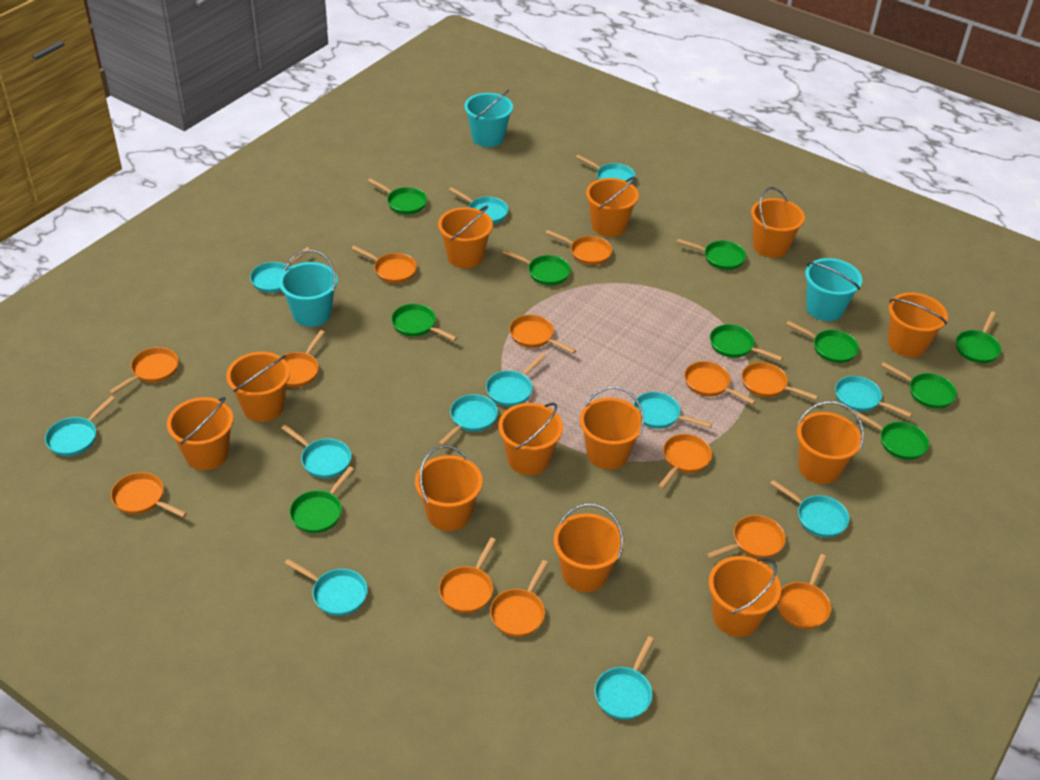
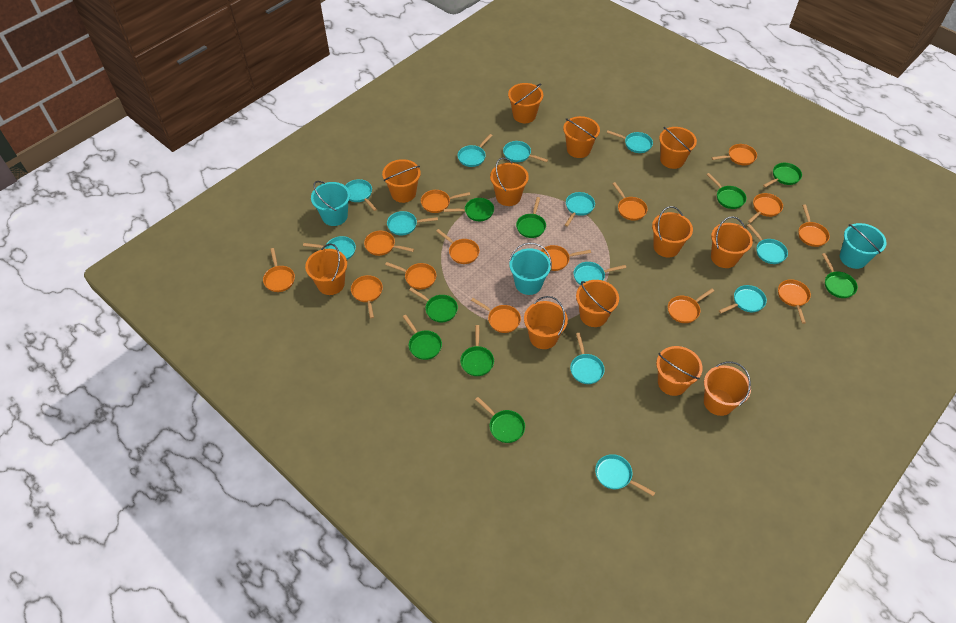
green pan: 10 -> 9
orange pan: 13 -> 14

